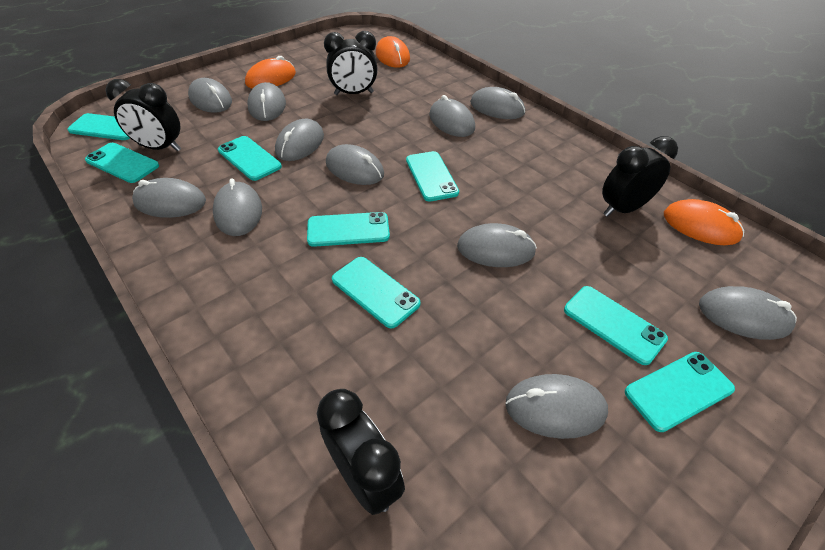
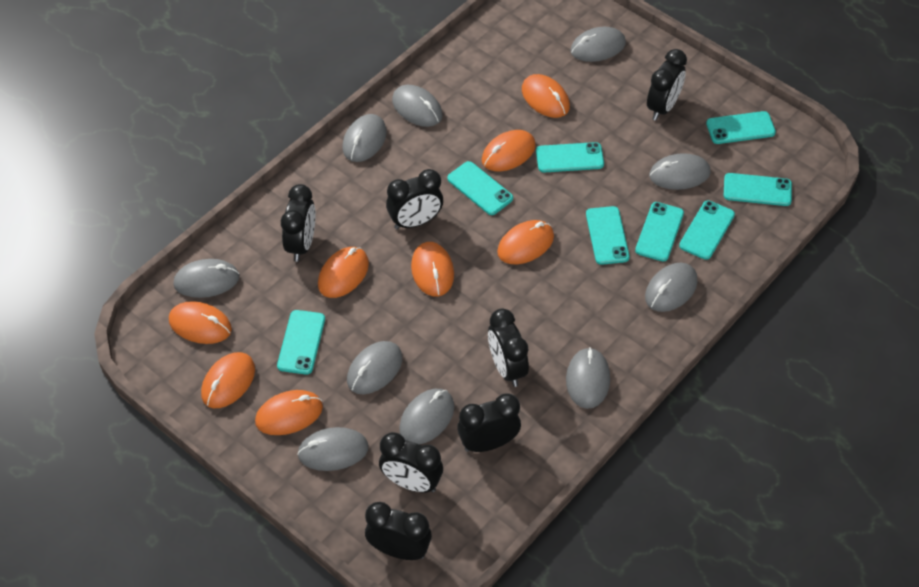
black clock: 4 -> 7
grey mouse: 11 -> 10
orange mouse: 3 -> 8

